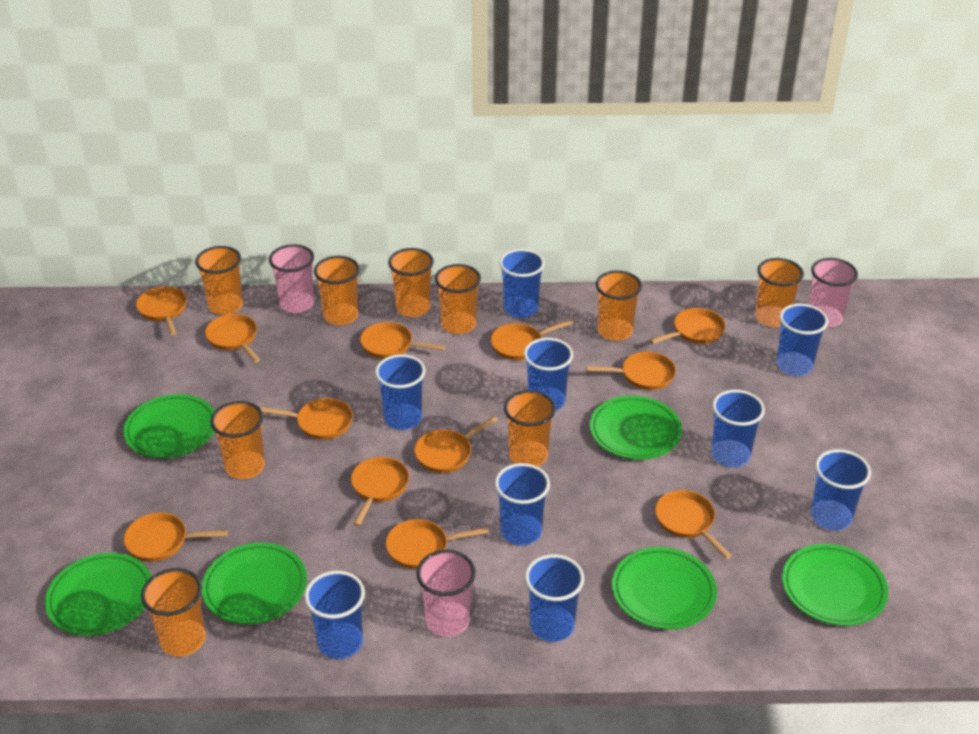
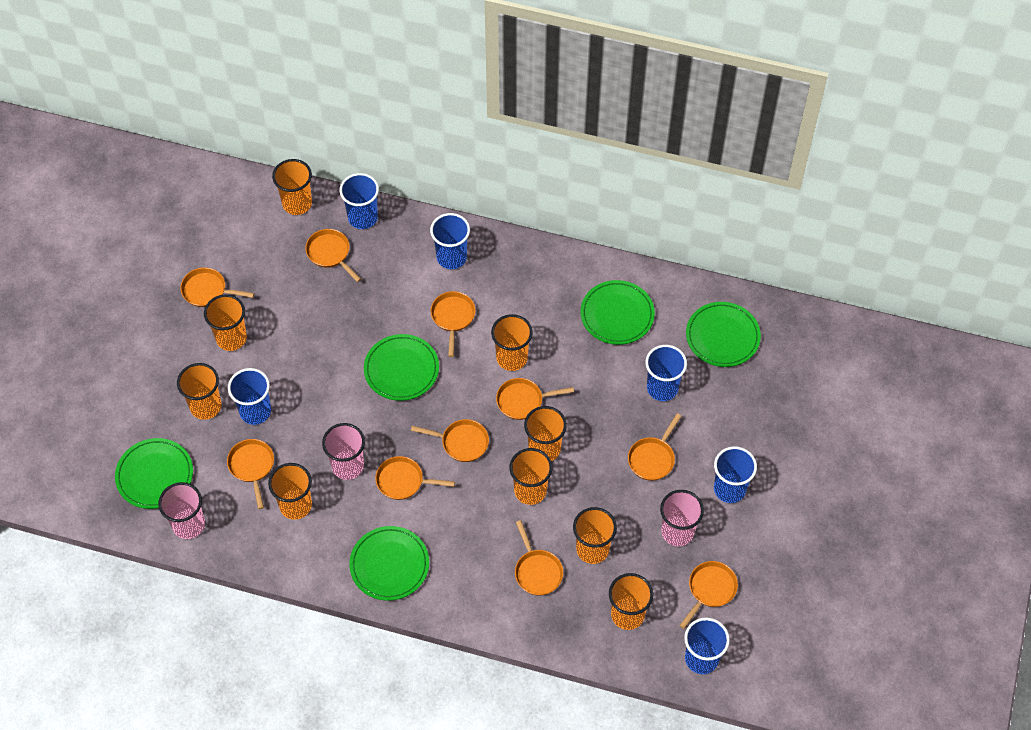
blue cup: 9 -> 6
green plate: 6 -> 5
orange pan: 12 -> 10

